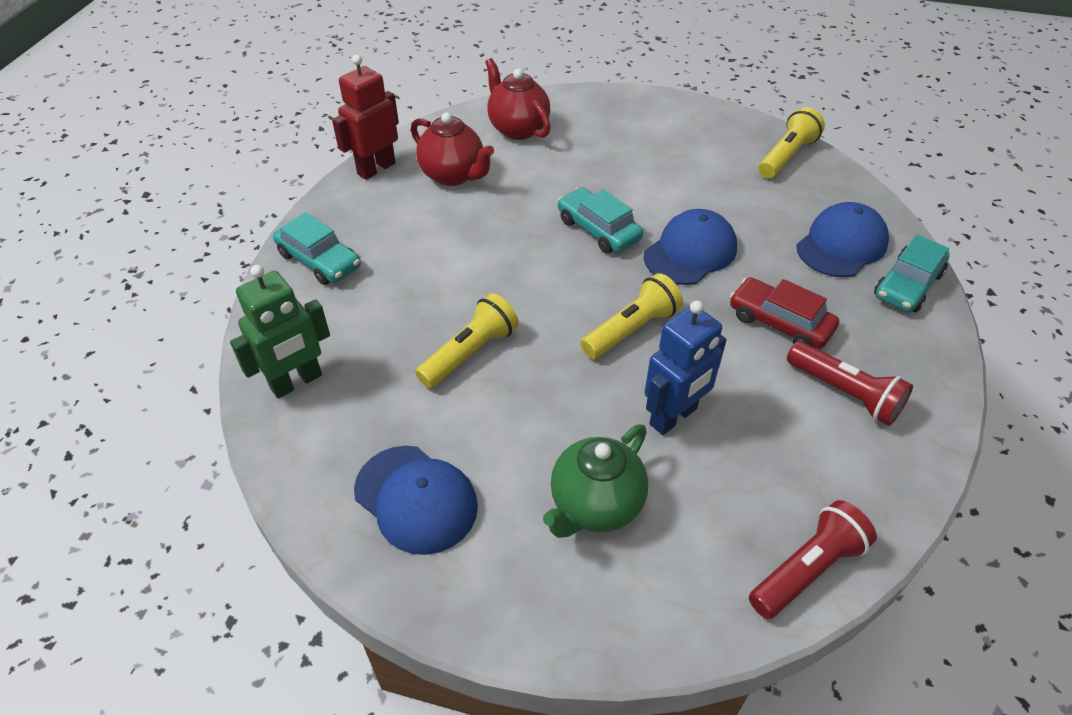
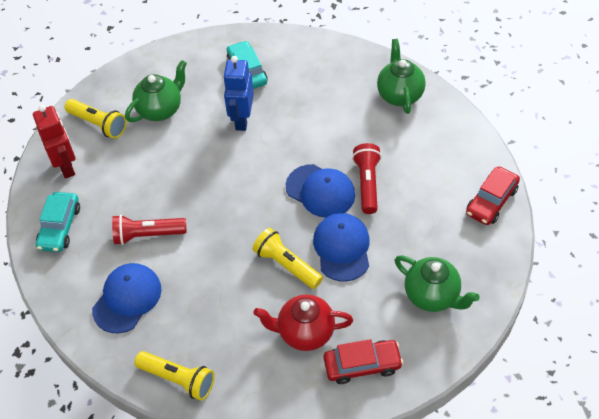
green robot: 1 -> 0
green teapot: 1 -> 3
red car: 1 -> 2
red teapot: 2 -> 1
turquoise car: 3 -> 2

